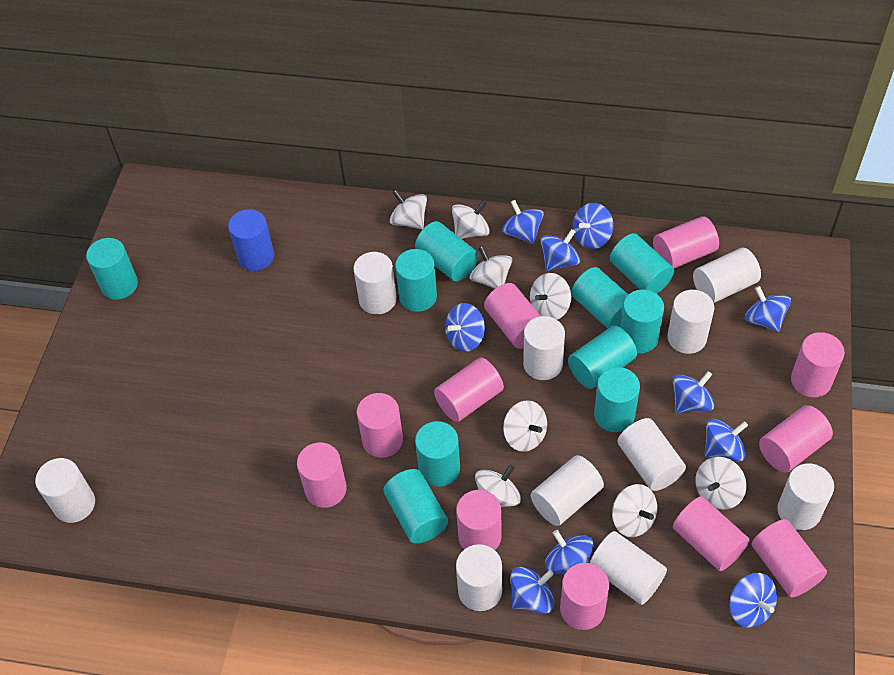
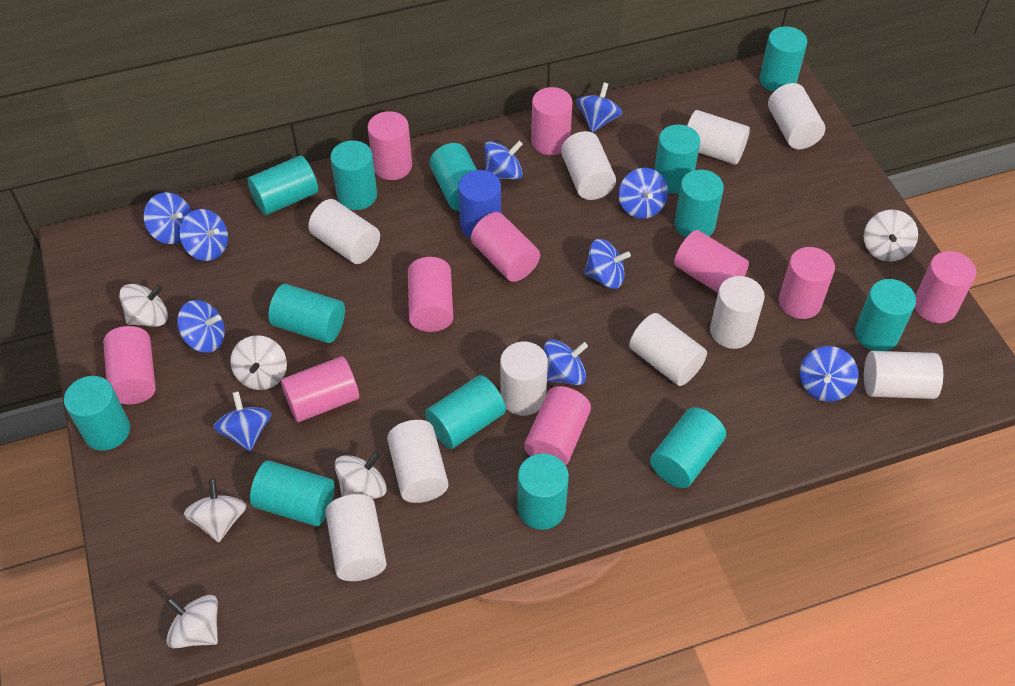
pink cylinder: 11 -> 10
turquoise cylinder: 10 -> 13
white spinning top: 8 -> 6

